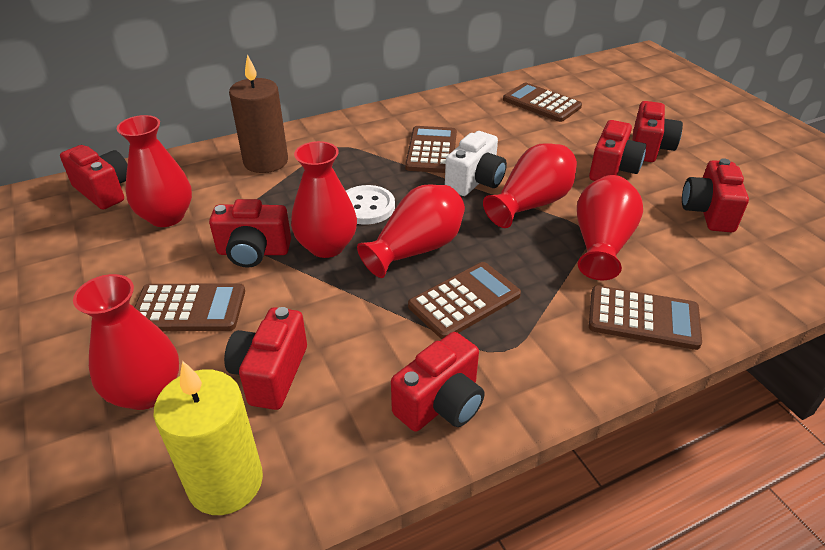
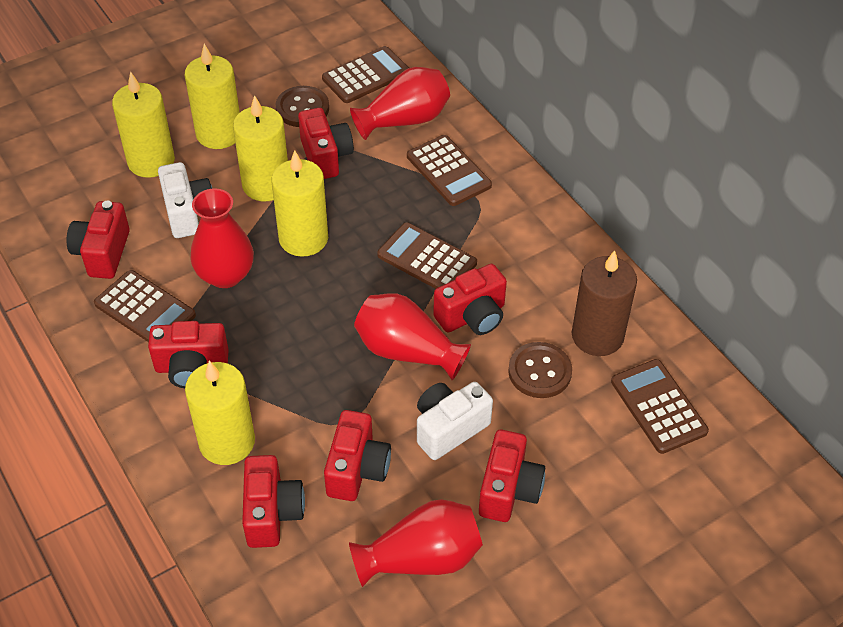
brown button: 0 -> 2
red vase: 6 -> 4
white button: 1 -> 0
white camera: 1 -> 2
yellow candle: 1 -> 5

